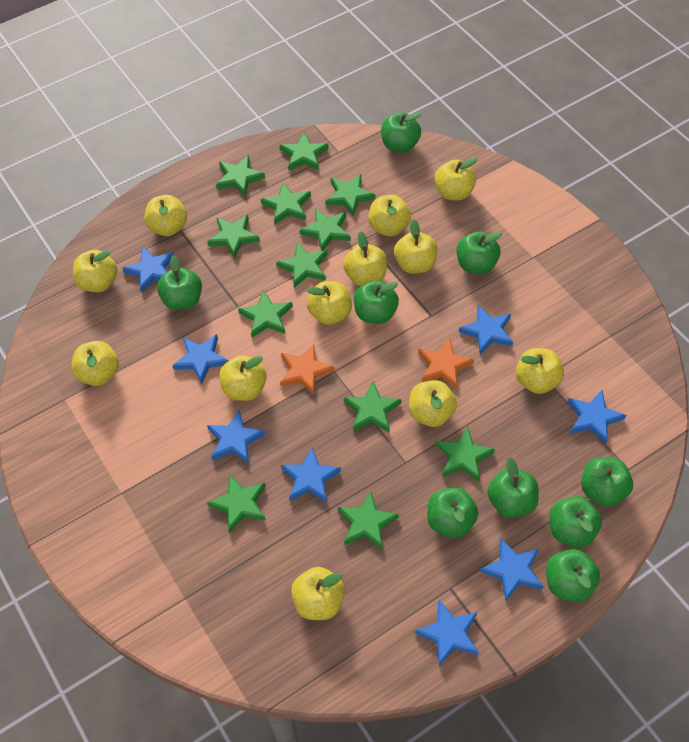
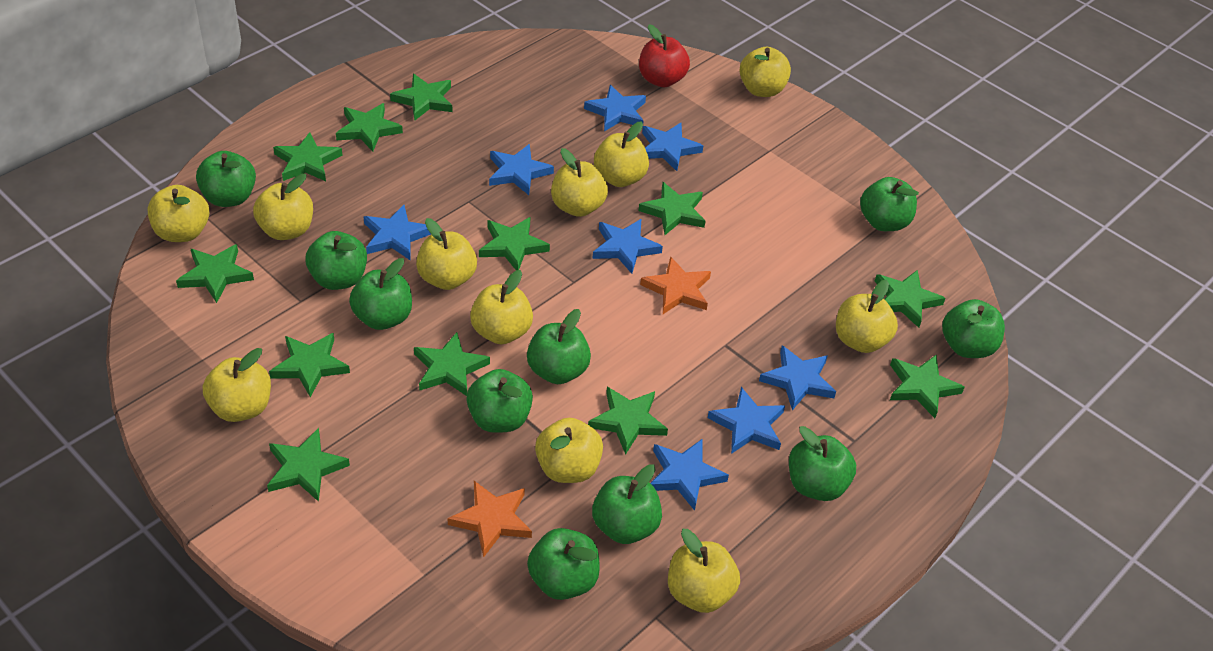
green apple: 9 -> 10
red apple: 0 -> 1
yellow apple: 12 -> 11

